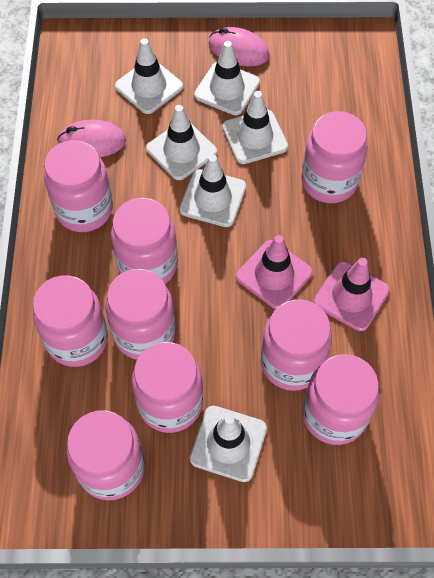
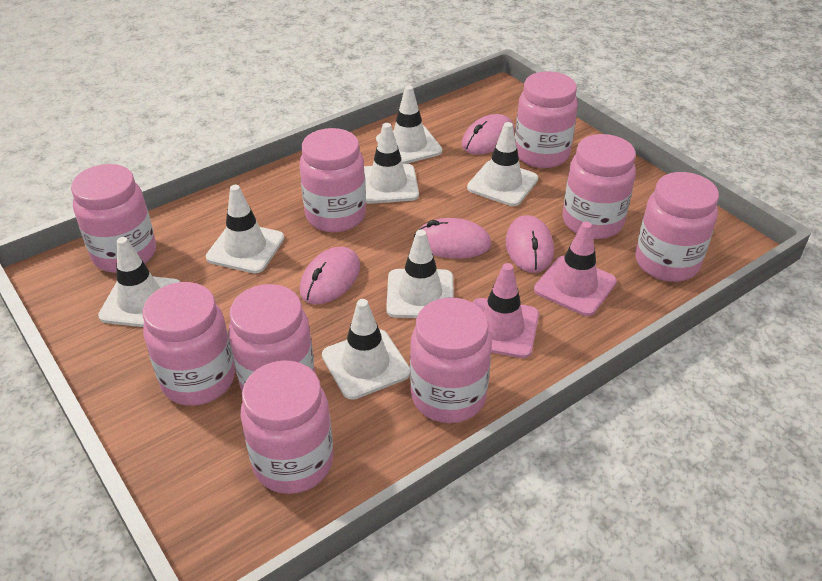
pink mouse: 2 -> 4
white traffic cone: 6 -> 7

